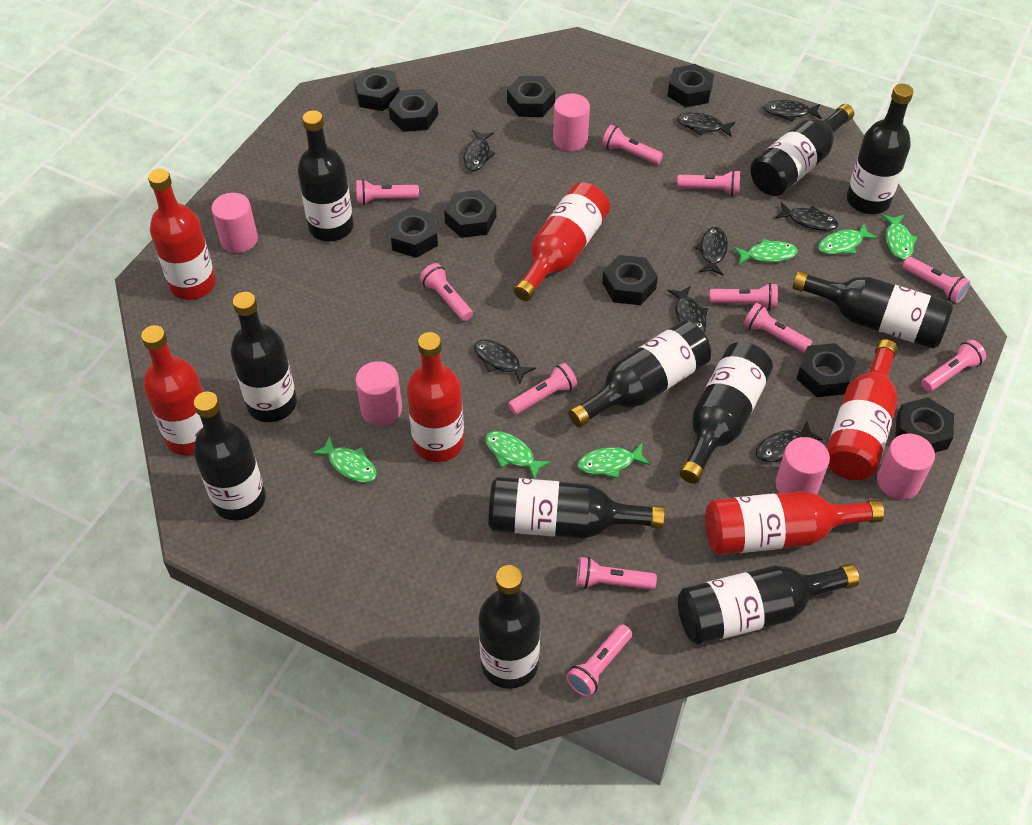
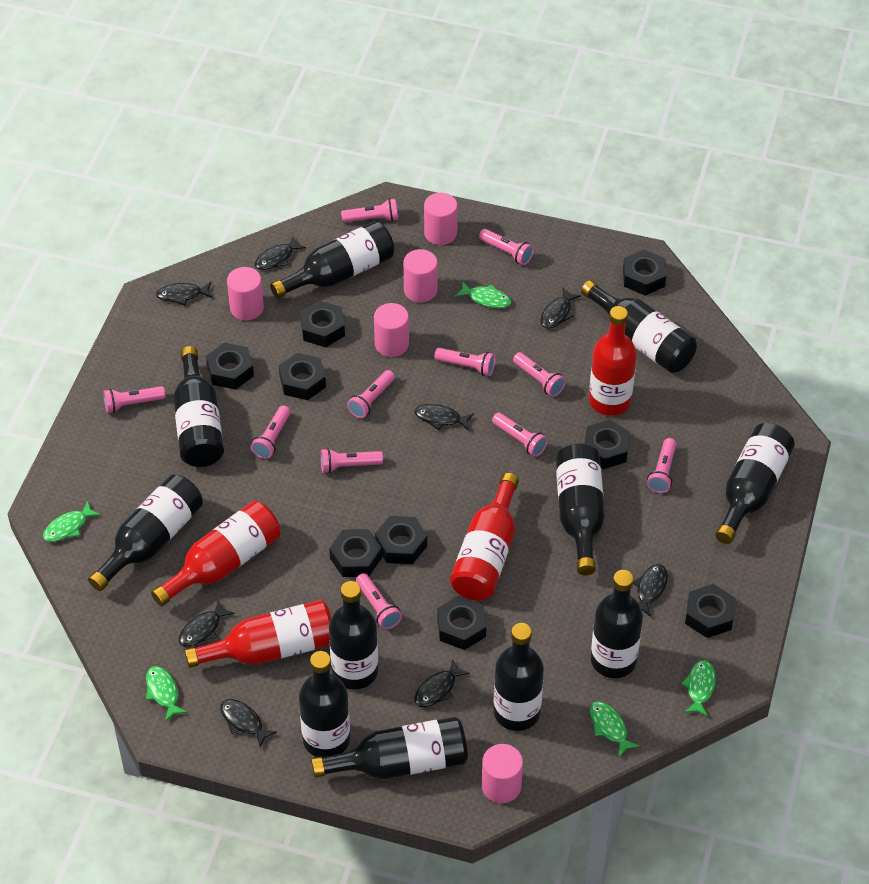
green fish: 6 -> 5
red bottle: 6 -> 4

